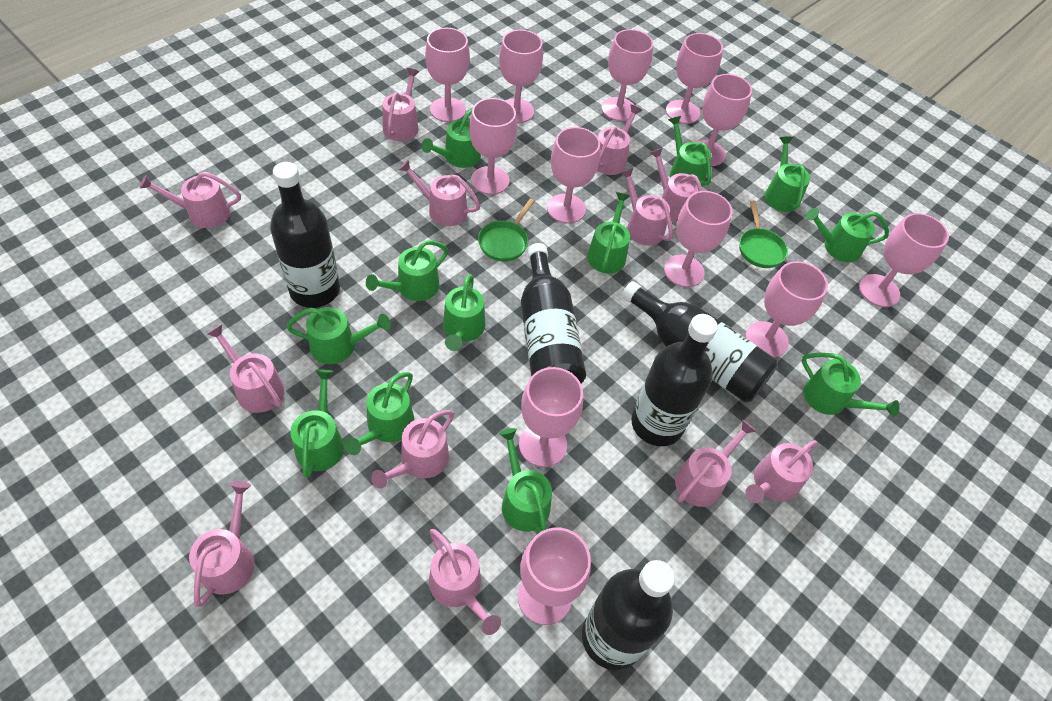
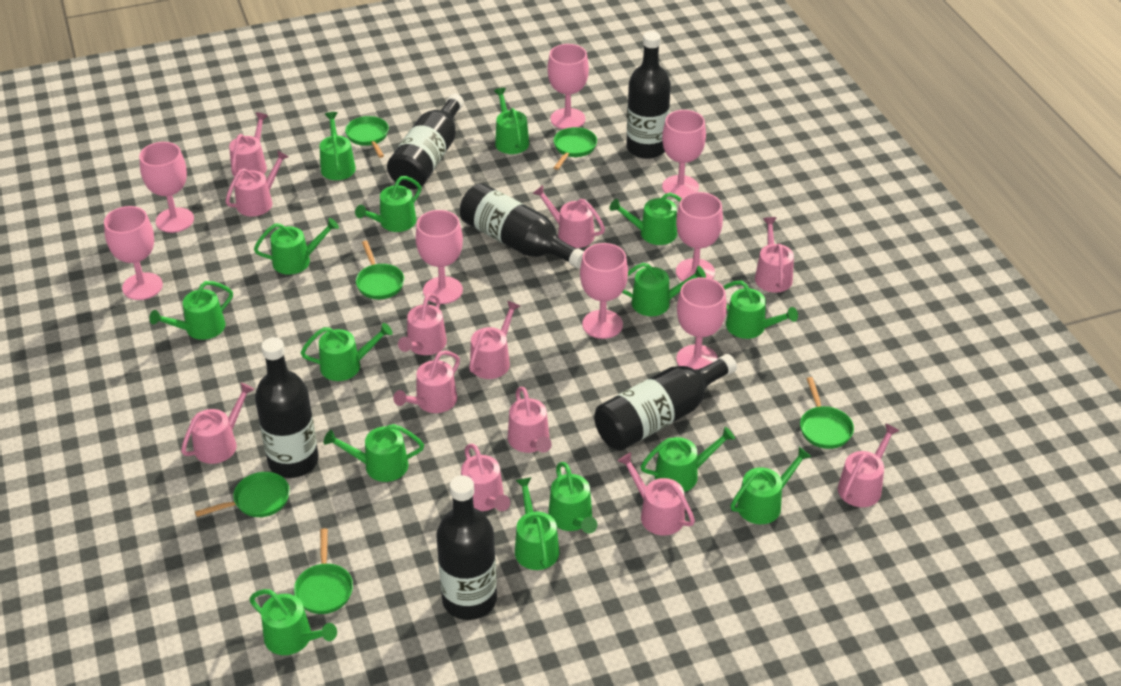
black bottle: 5 -> 6
green pan: 2 -> 6
green watering can: 12 -> 15
pink goblet: 12 -> 8

